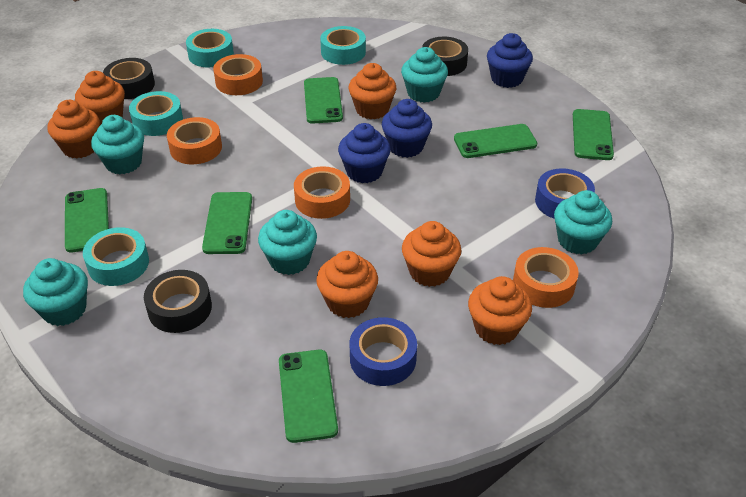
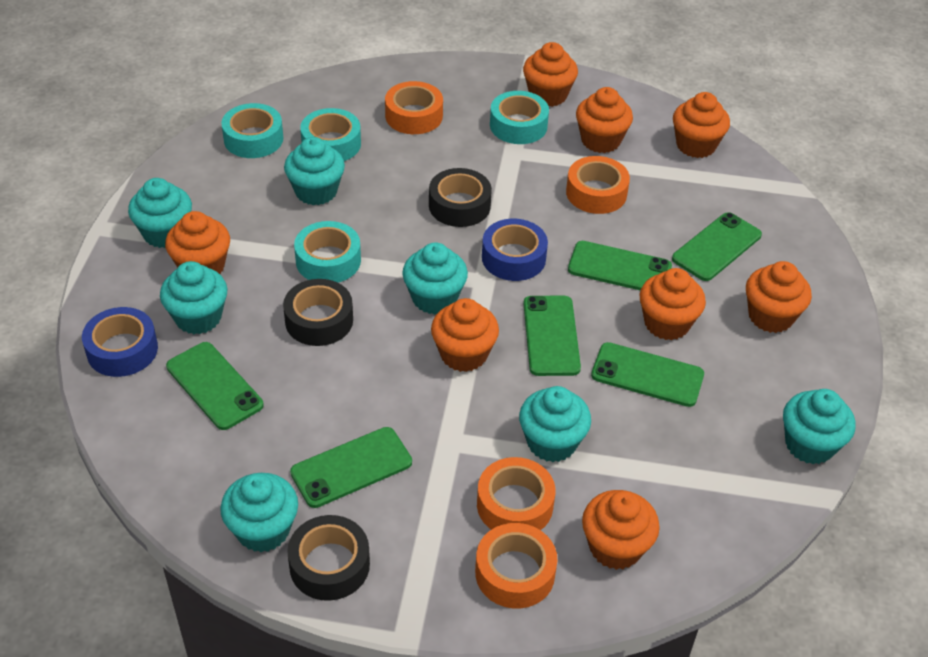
blue cupcake: 3 -> 0
orange cupcake: 6 -> 8
turquoise cupcake: 5 -> 7

